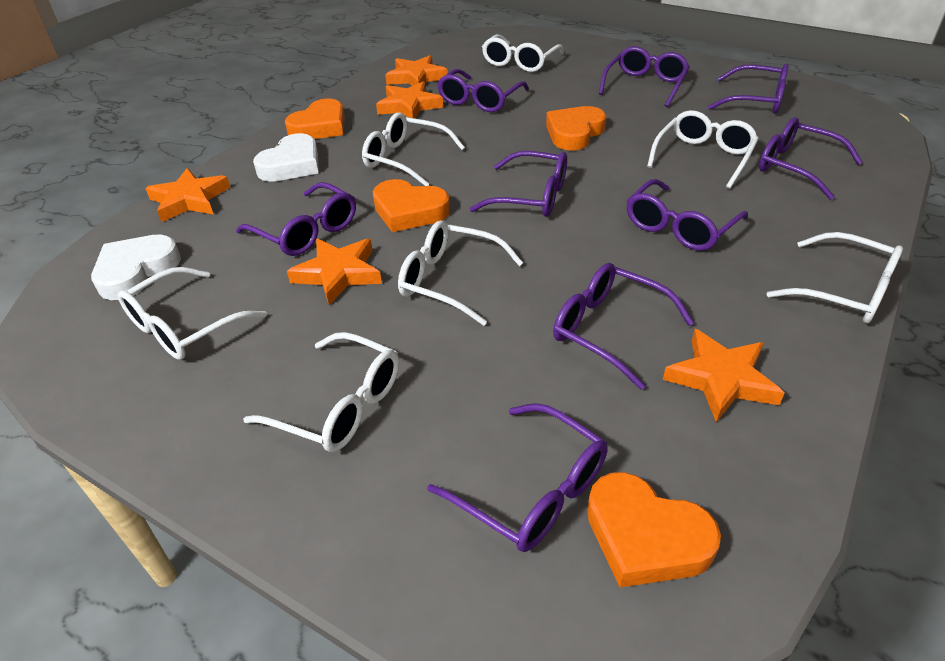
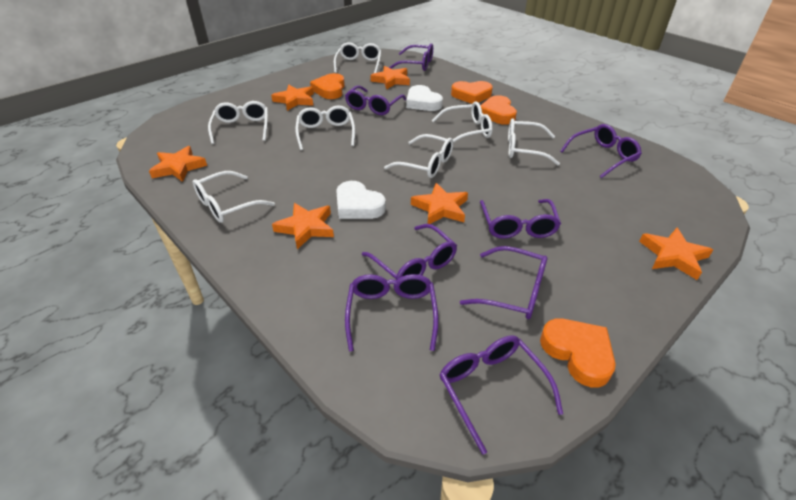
orange star: 5 -> 6
purple glasses: 9 -> 8

